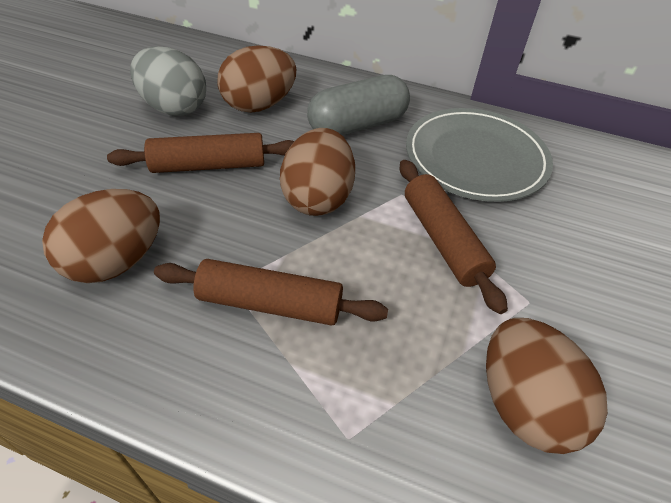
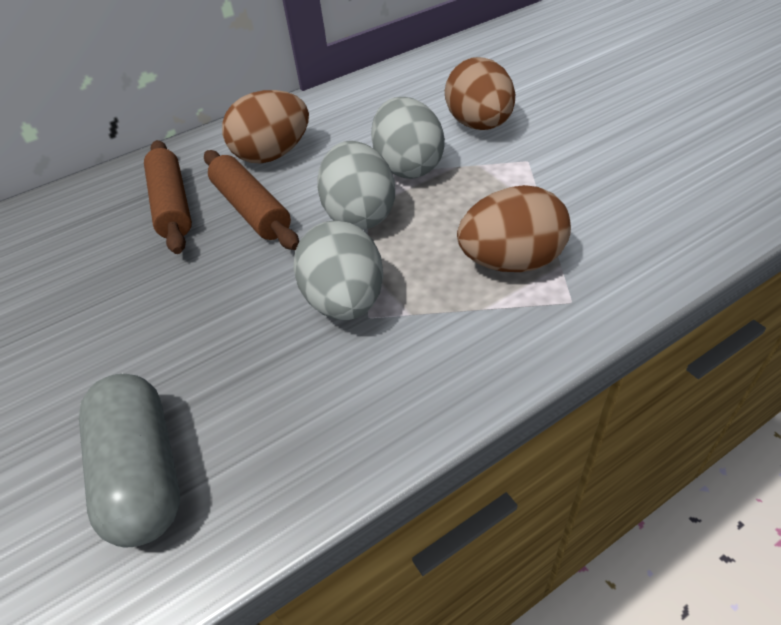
brown egg: 4 -> 3
brown rolling pin: 3 -> 2
grey egg: 1 -> 3
grey plate: 1 -> 0

